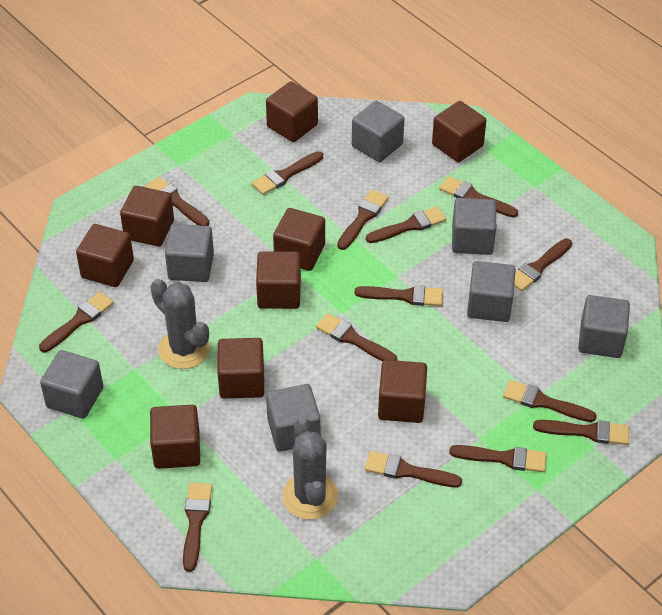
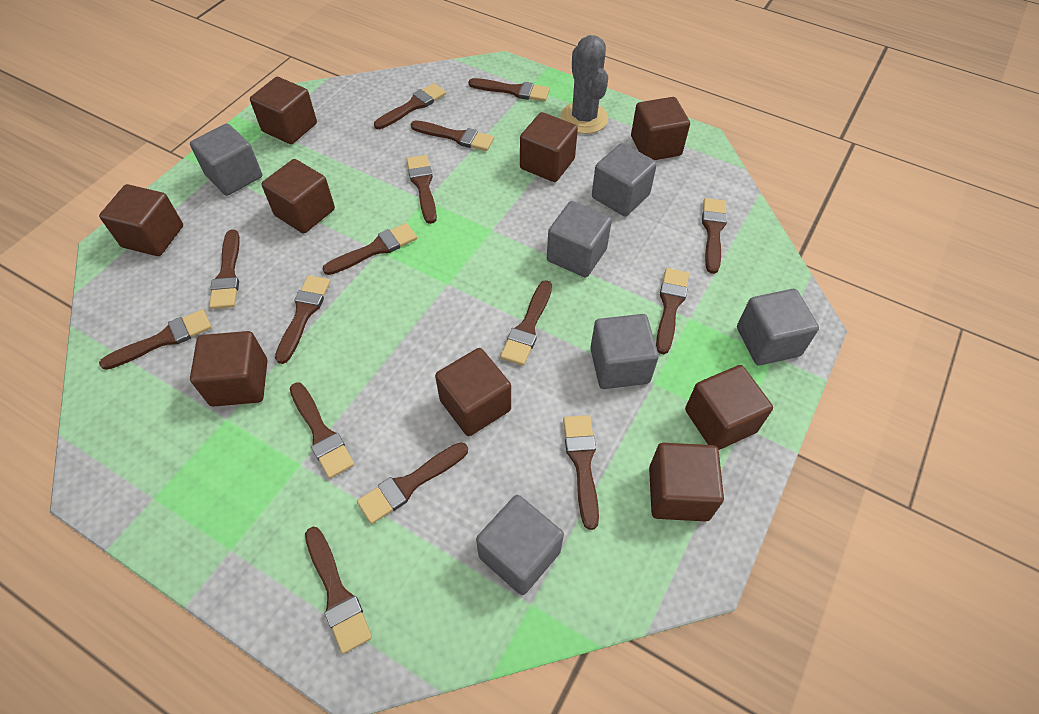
brown brush: 14 -> 15
grey cactus: 2 -> 1
grey cube: 7 -> 6

